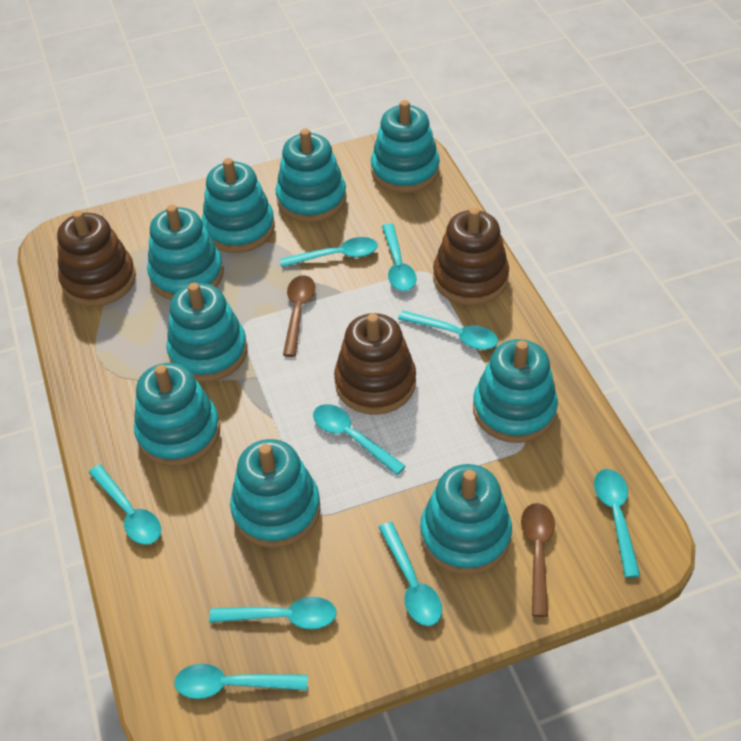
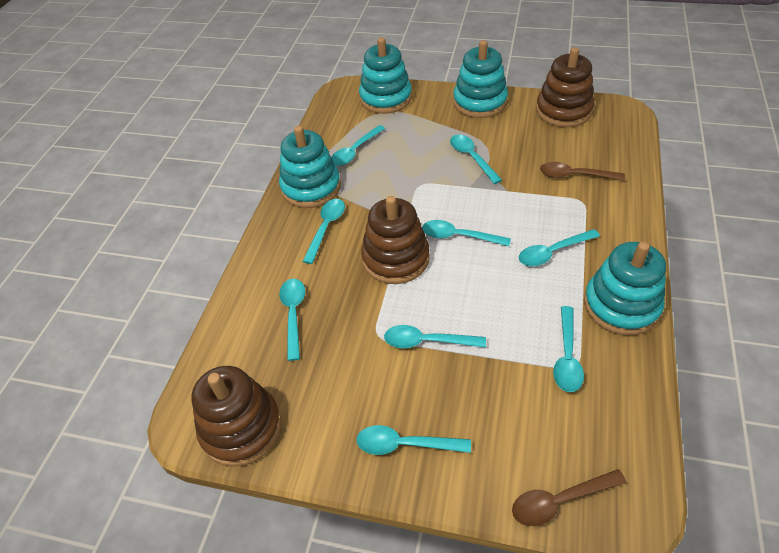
turquoise stacking toy: 9 -> 4

